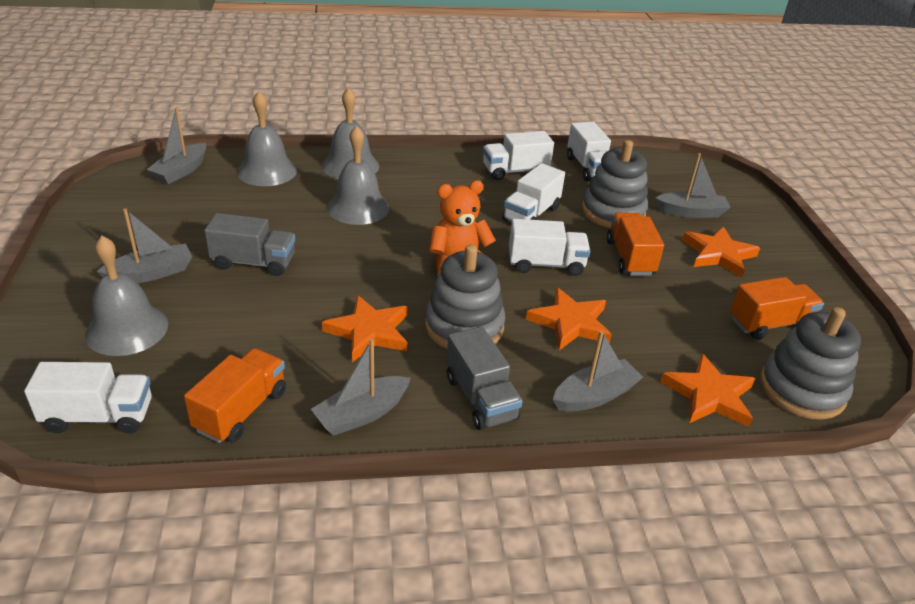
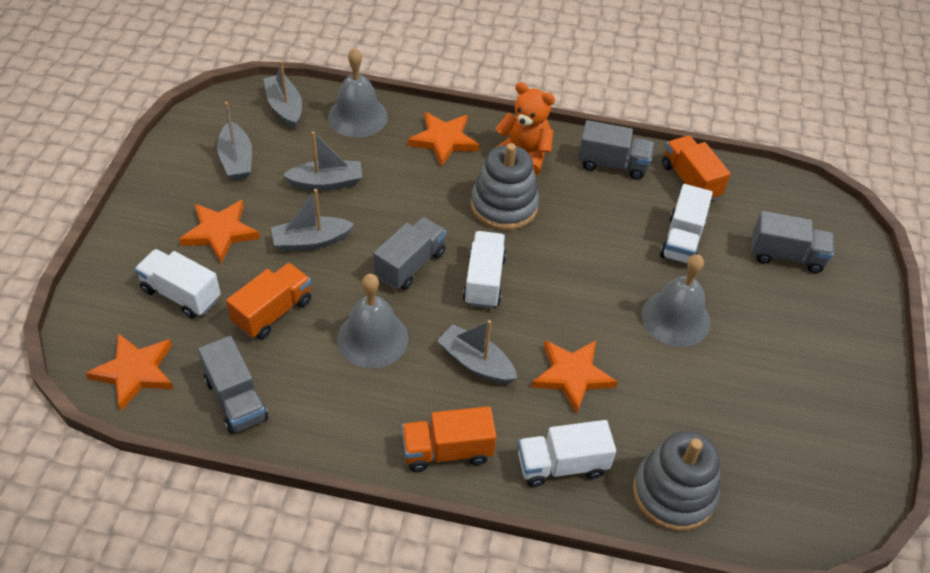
grey bell: 4 -> 3
grey stacking toy: 3 -> 2
grey truck: 2 -> 4
white truck: 5 -> 4

